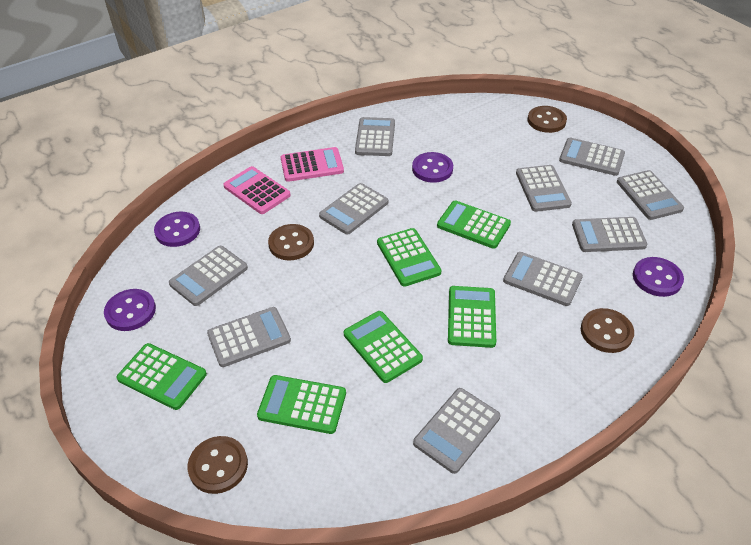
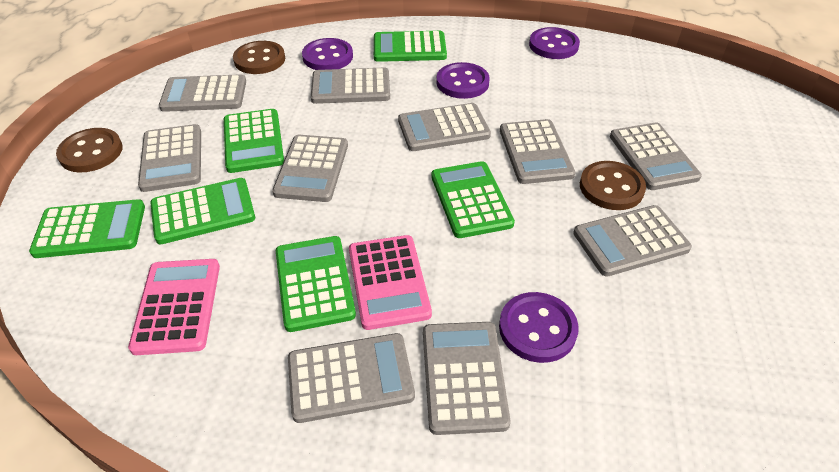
brown button: 4 -> 3

